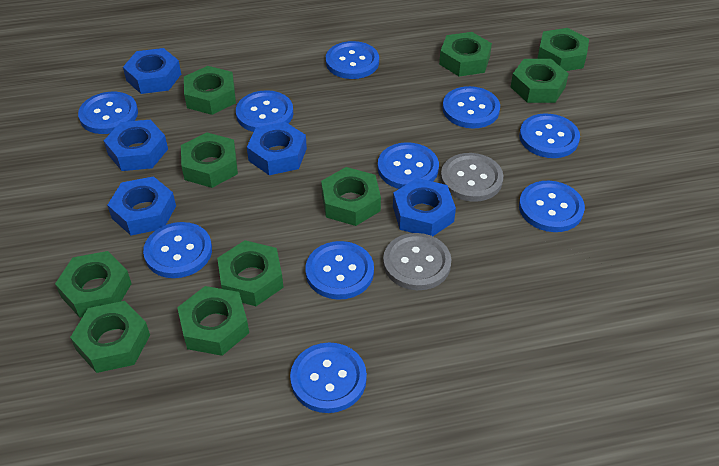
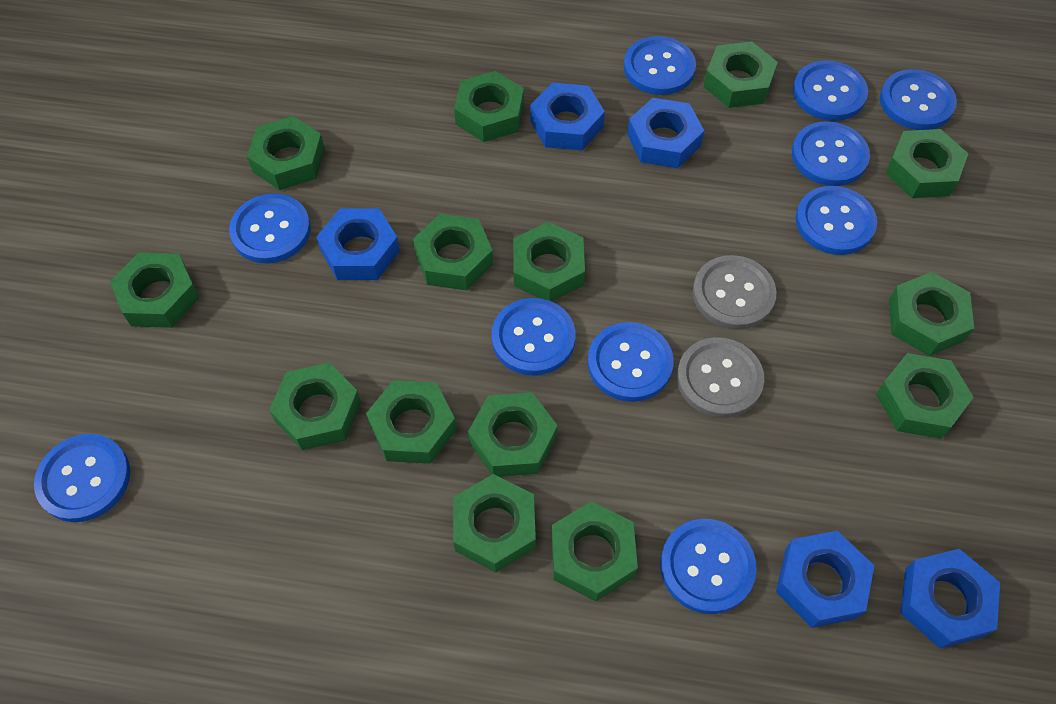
green nut: 10 -> 14

